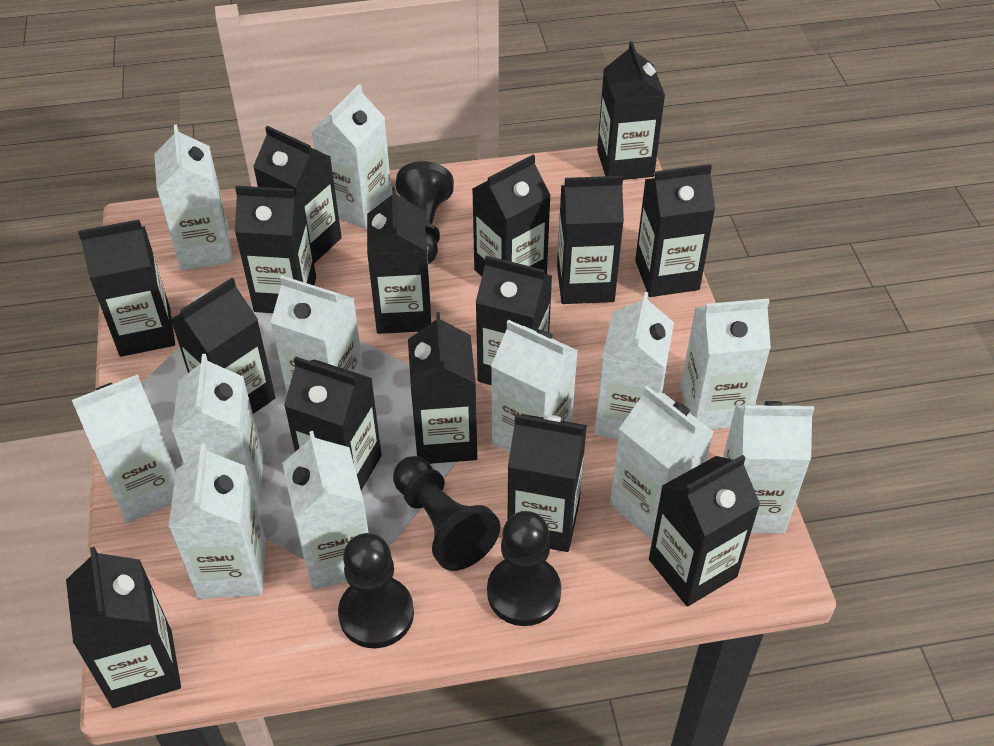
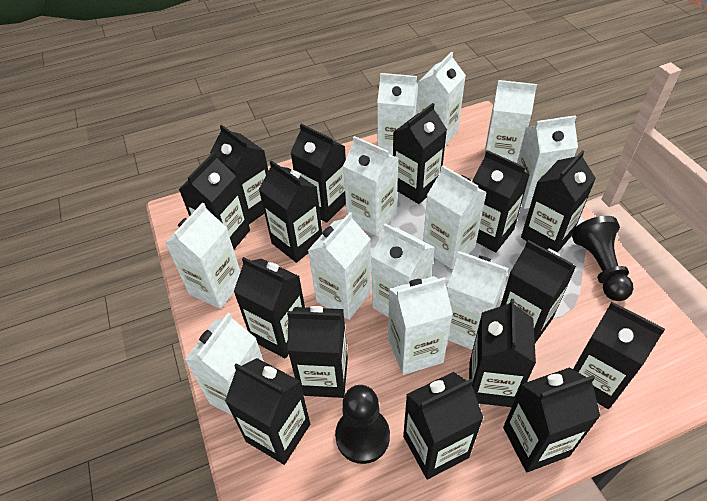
black pawn: 4 -> 2

